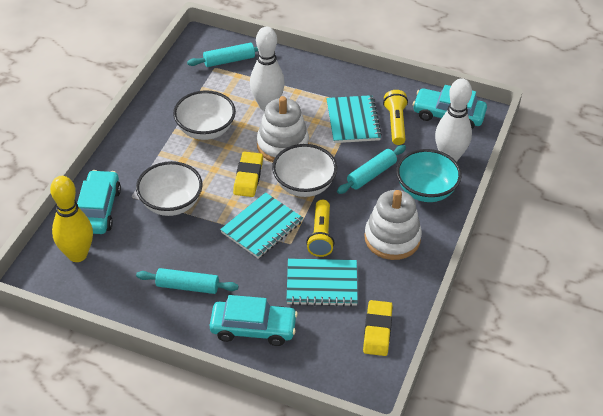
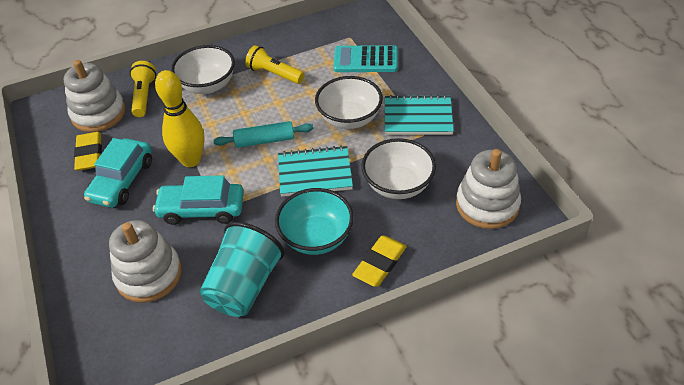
turquoise calculator: 0 -> 1
turquoise car: 3 -> 2
turquoise cup: 0 -> 1
turquoise notebook: 3 -> 2
turquoise rolling pin: 3 -> 1
white bowling pin: 2 -> 0
white stacking toy: 2 -> 3

